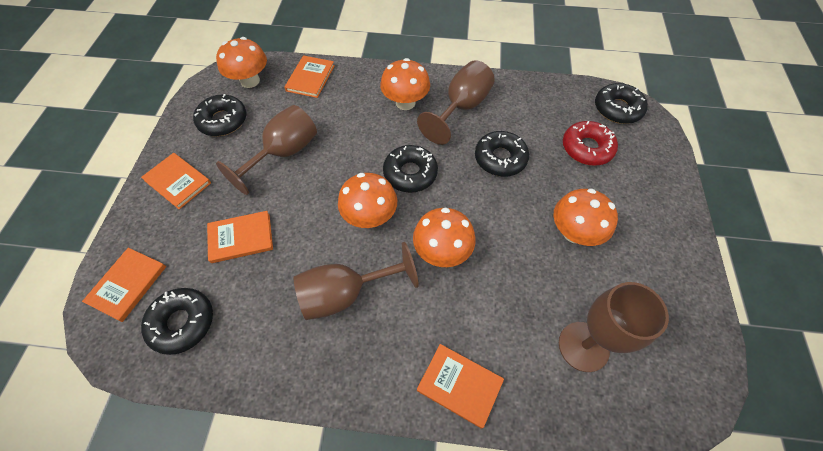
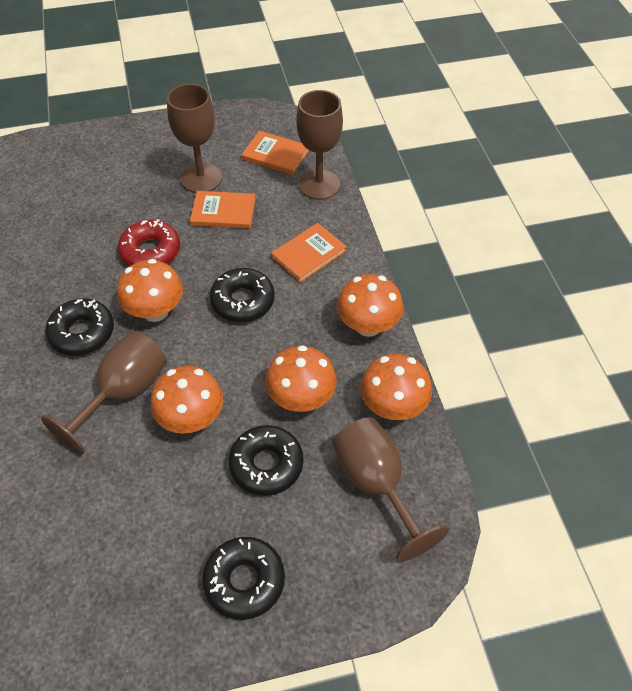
black donut: 5 -> 4
orange book: 5 -> 3

